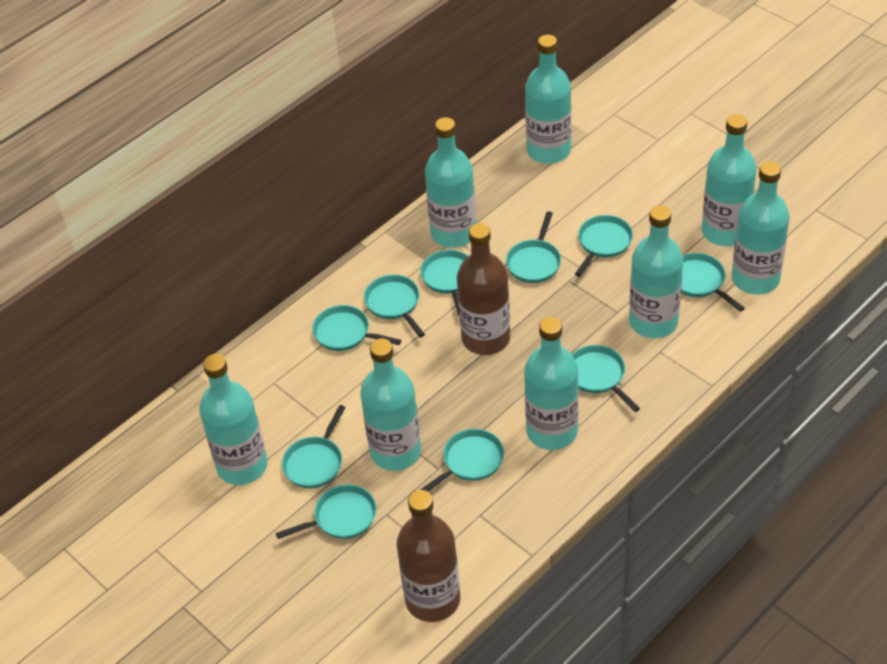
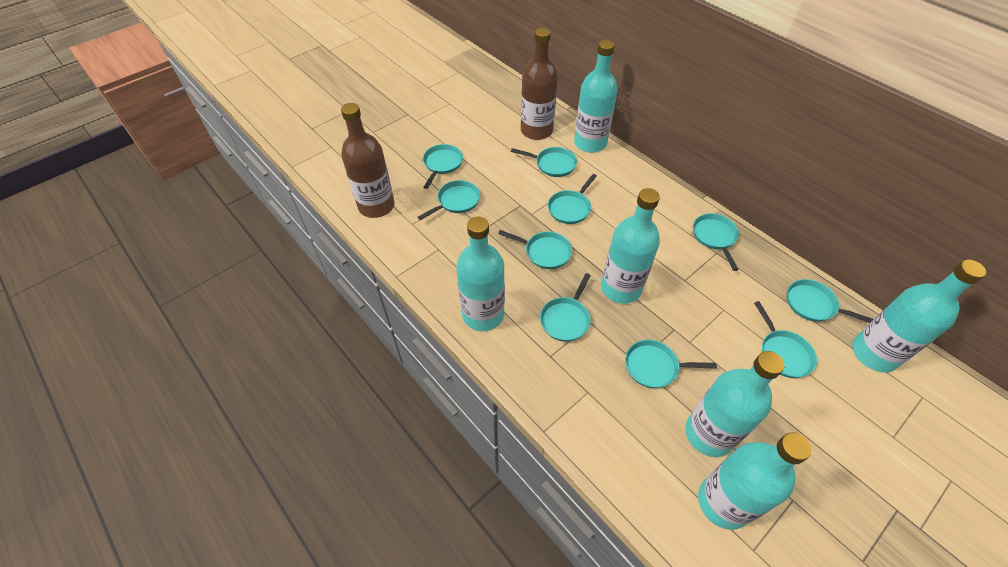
turquoise bottle: 8 -> 6

